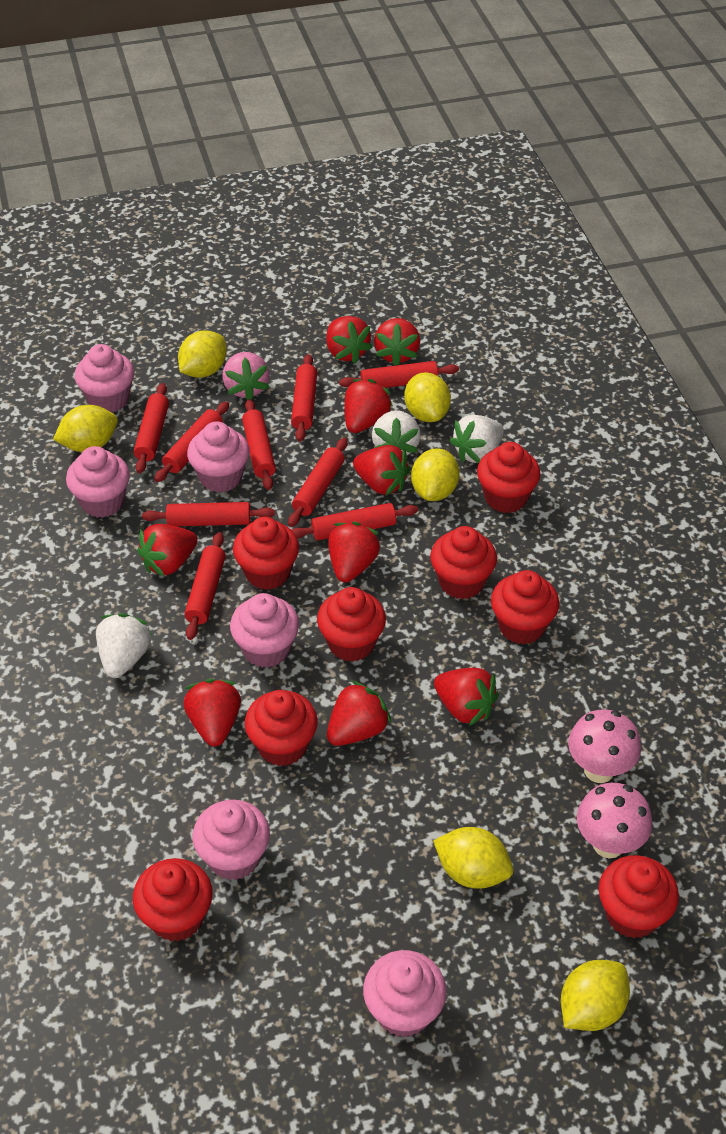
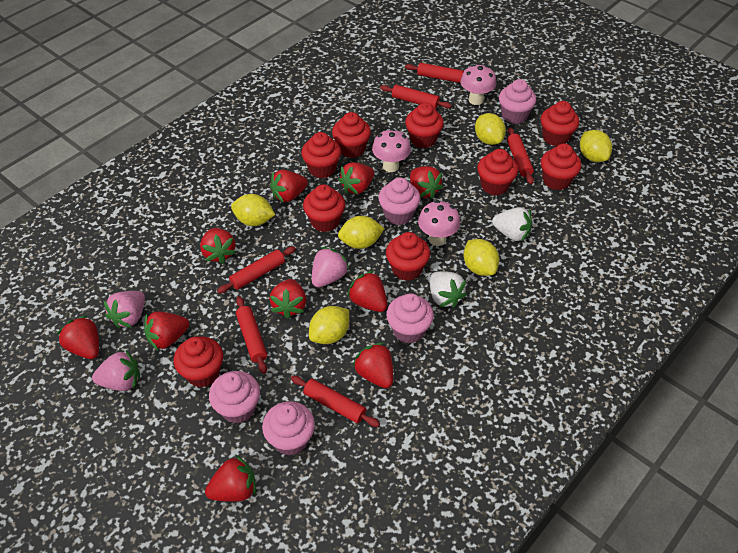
pink cupcake: 6 -> 5
pink mushroom: 2 -> 3
pink strawberry: 1 -> 3
red cupcake: 8 -> 9
red rolling pin: 9 -> 6
red strawberry: 9 -> 10
white strawberry: 3 -> 2

